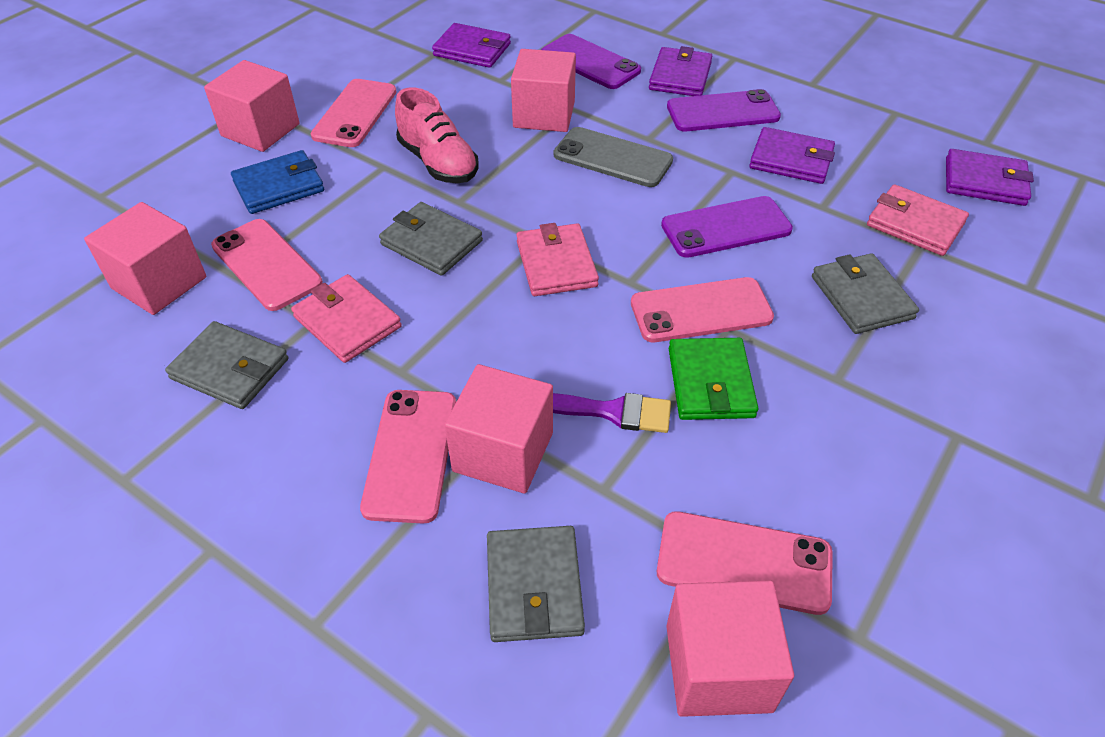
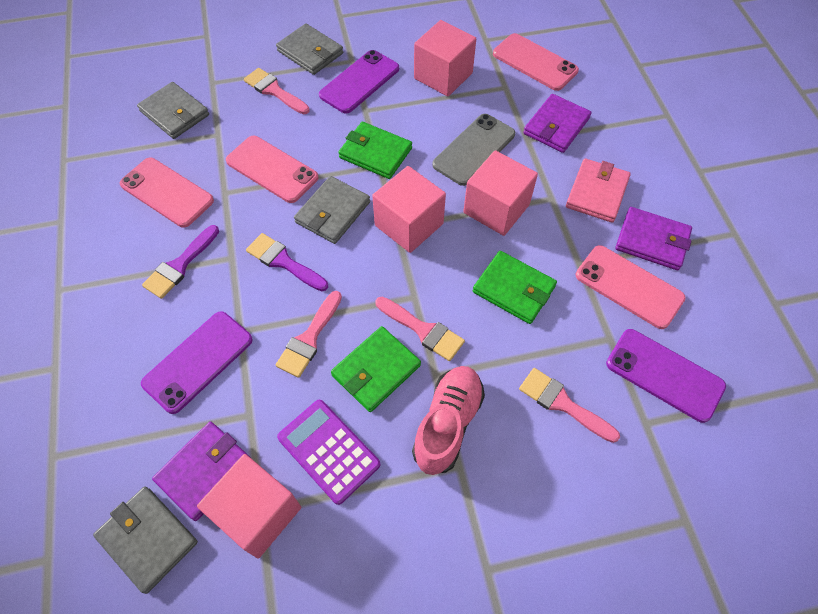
blue wallet: 1 -> 0
green wallet: 1 -> 3
pink brush: 0 -> 4
pink cube: 5 -> 4
pink phone: 5 -> 4
pink wallet: 3 -> 1
purple brush: 1 -> 2
purple calculator: 0 -> 1
purple wallet: 4 -> 3

